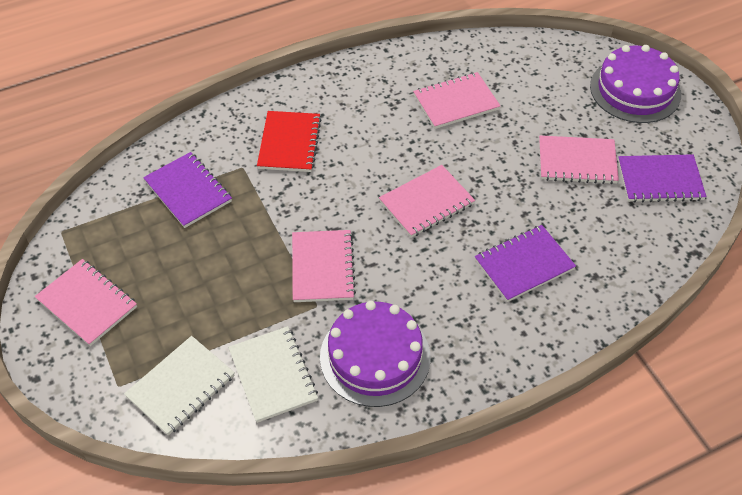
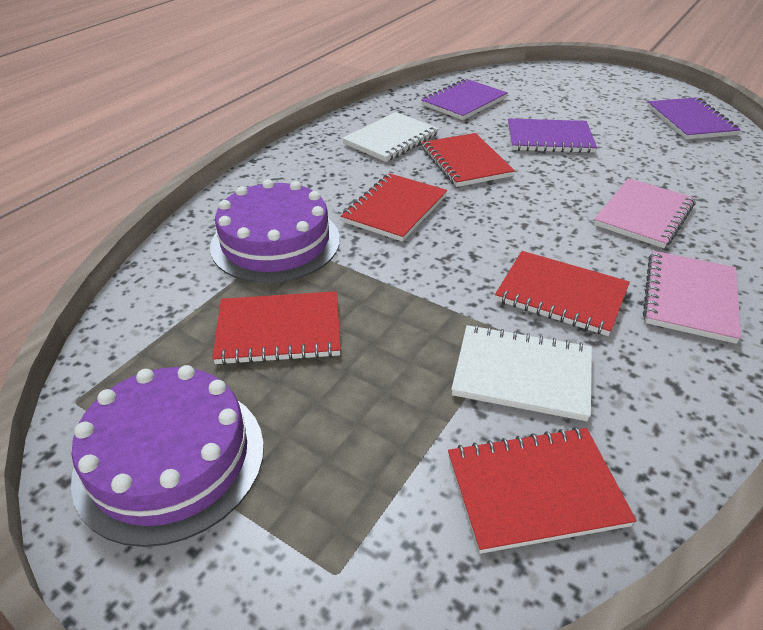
pink notebook: 5 -> 2
red notebook: 1 -> 5

